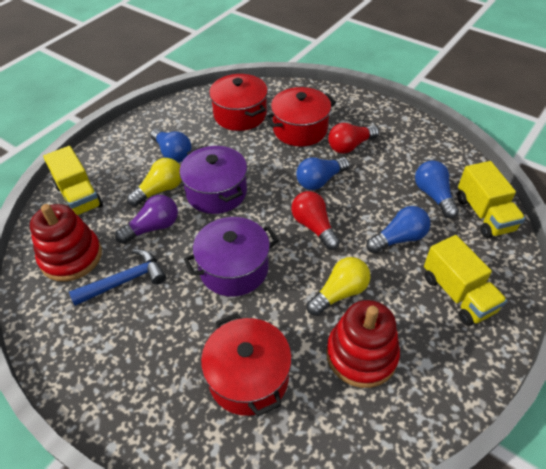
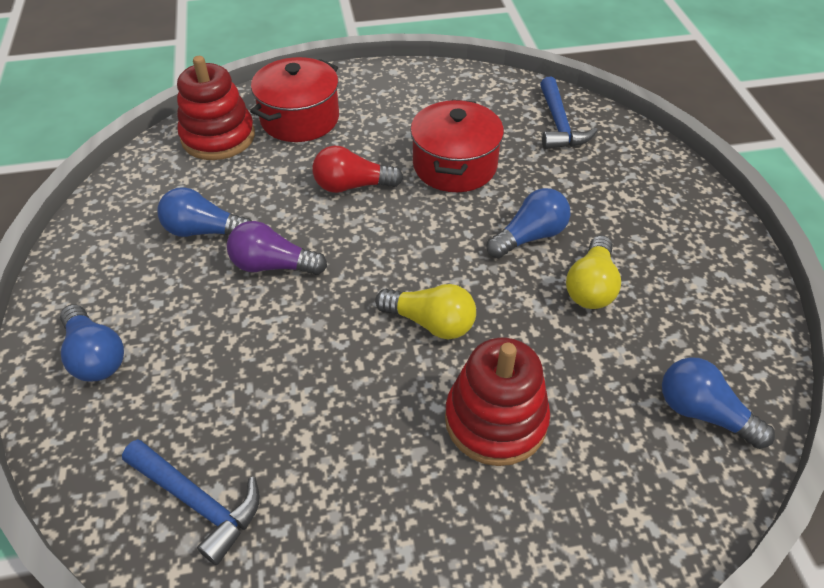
blue hammer: 1 -> 2
purple pot: 2 -> 0
red light bulb: 2 -> 1
red pot: 3 -> 2
yellow truck: 3 -> 0

